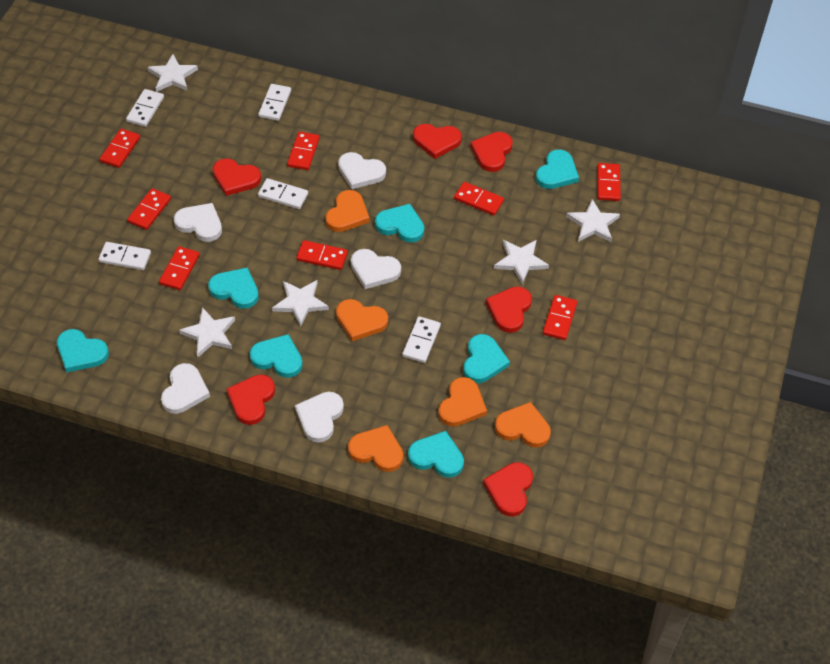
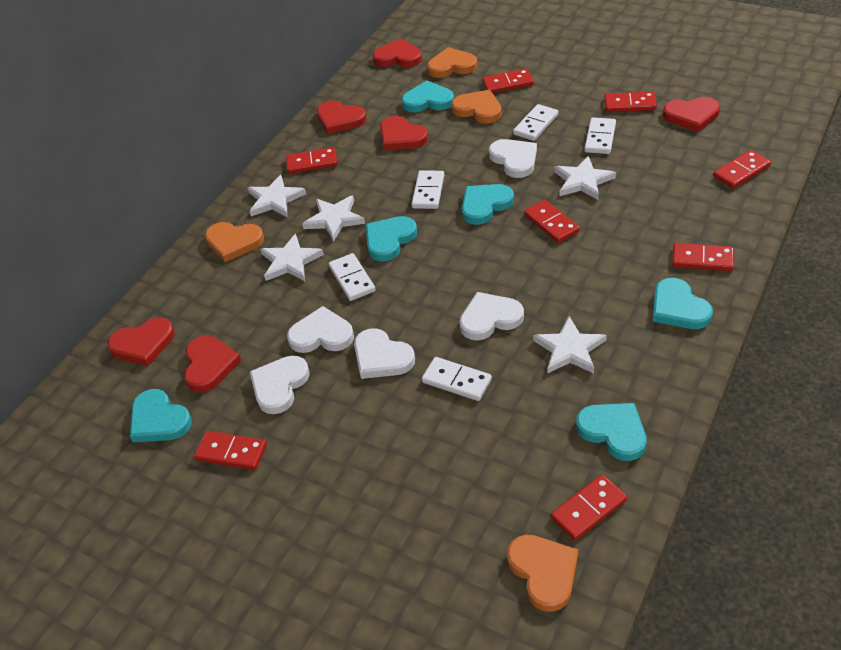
orange heart: 5 -> 4
turquoise heart: 7 -> 6

